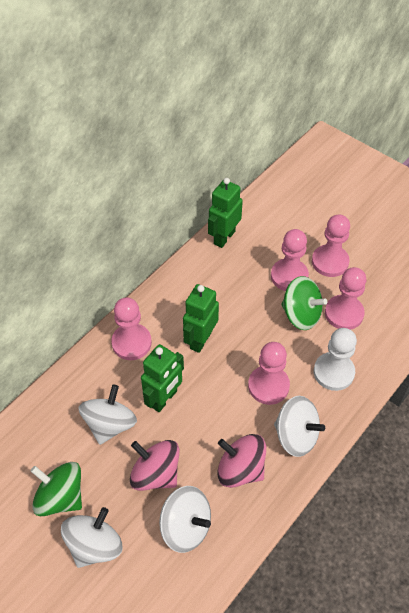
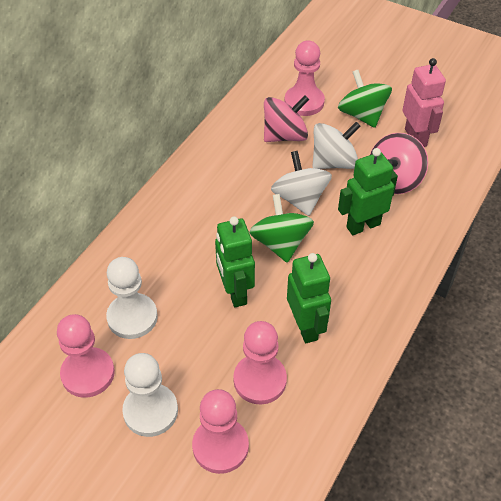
pink pawn: 5 -> 4
pink robot: 0 -> 1
white pawn: 1 -> 2
white spinning top: 4 -> 2

